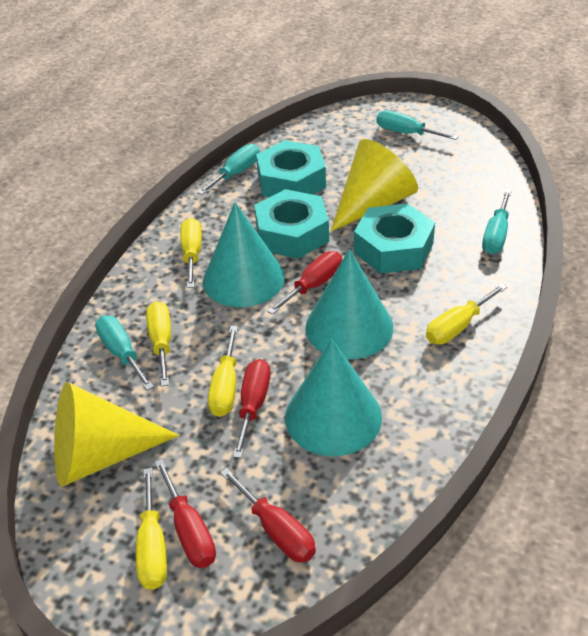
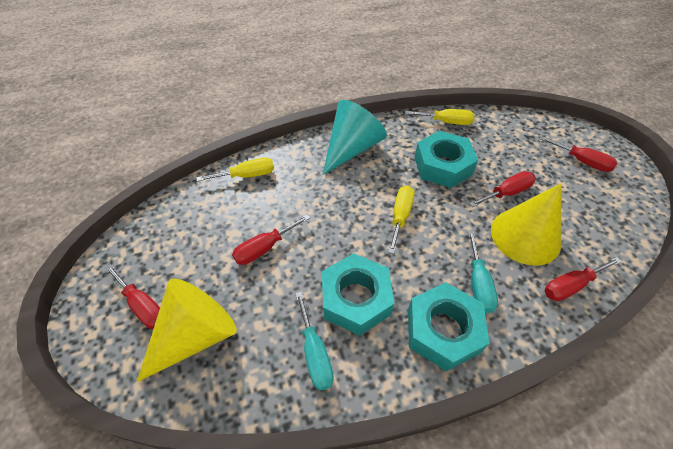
red screwdriver: 4 -> 5
turquoise cone: 3 -> 1
turquoise screwdriver: 4 -> 2
yellow screwdriver: 5 -> 3

